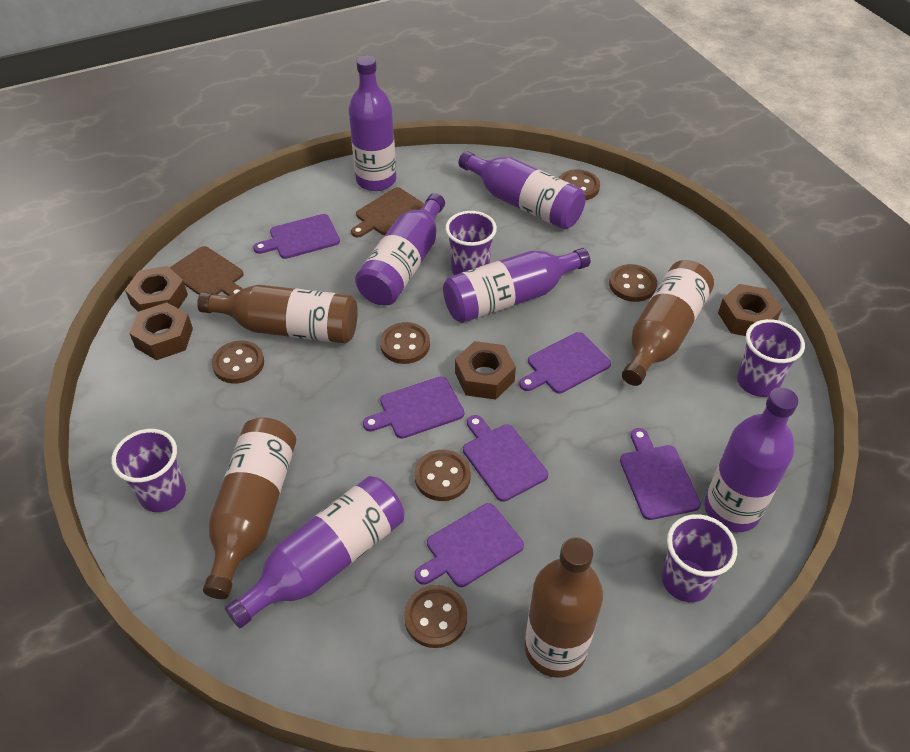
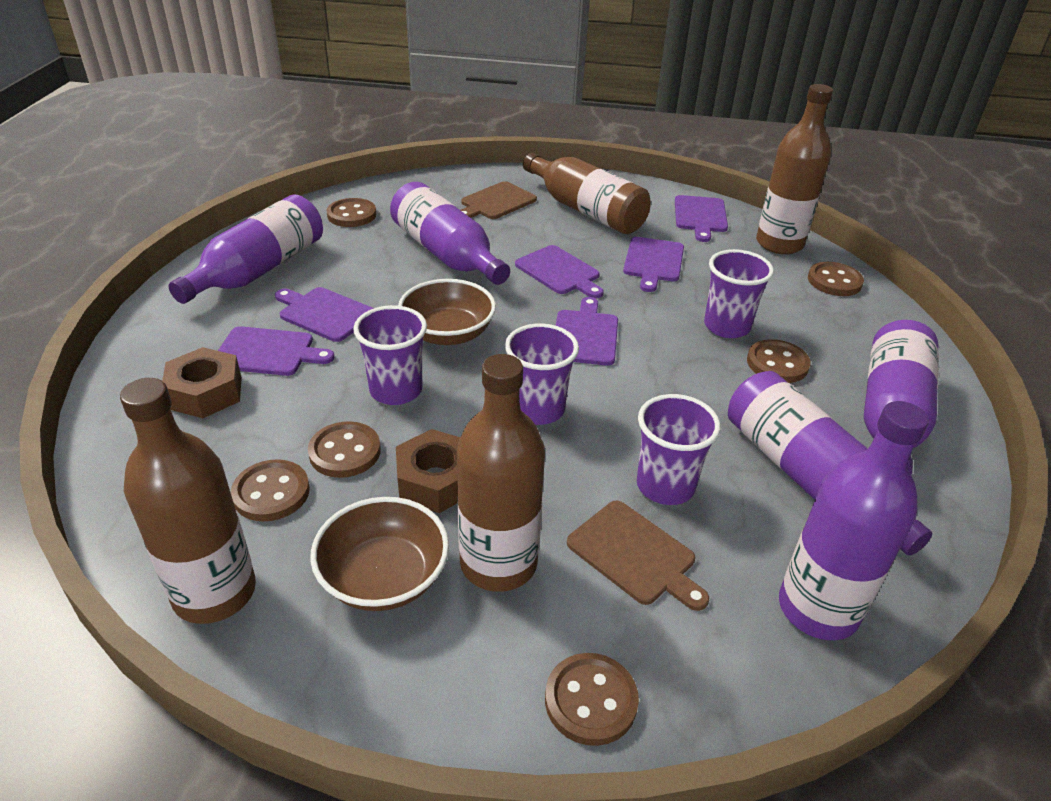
brown bowl: 0 -> 2
brown nut: 4 -> 2
purple bottle: 6 -> 5

